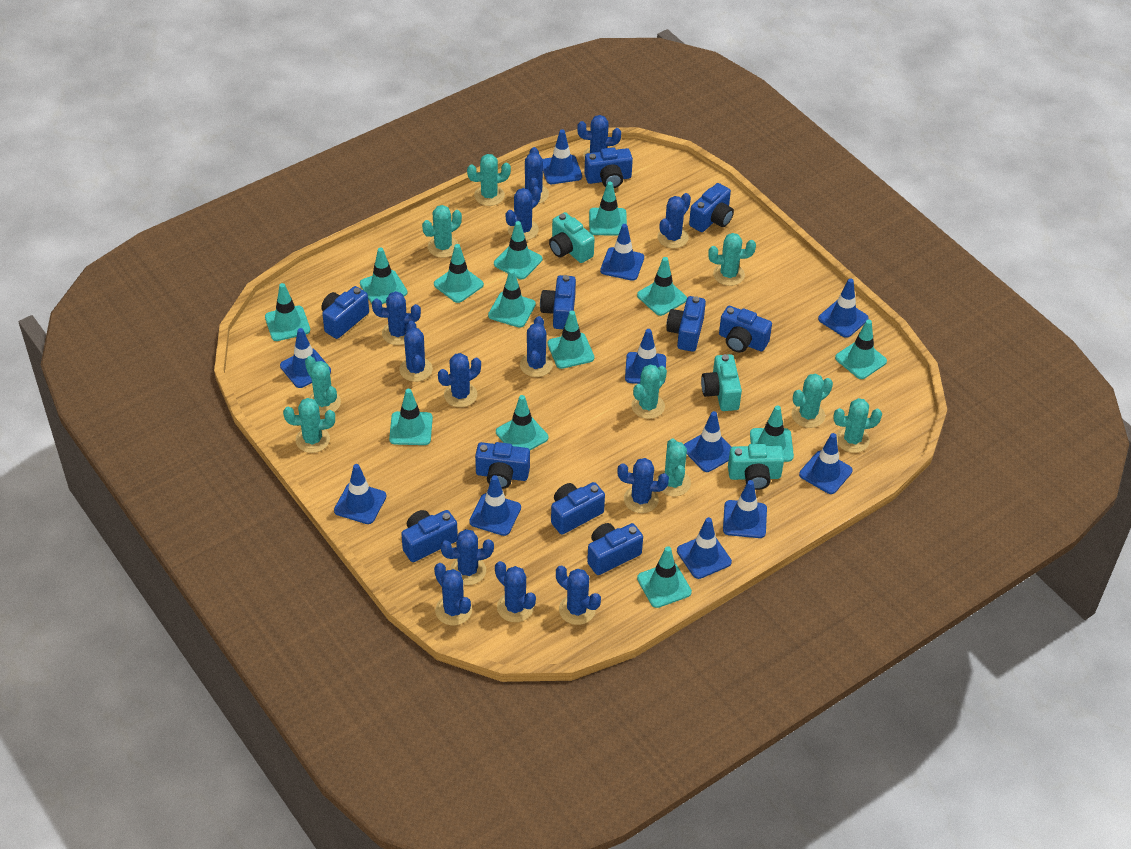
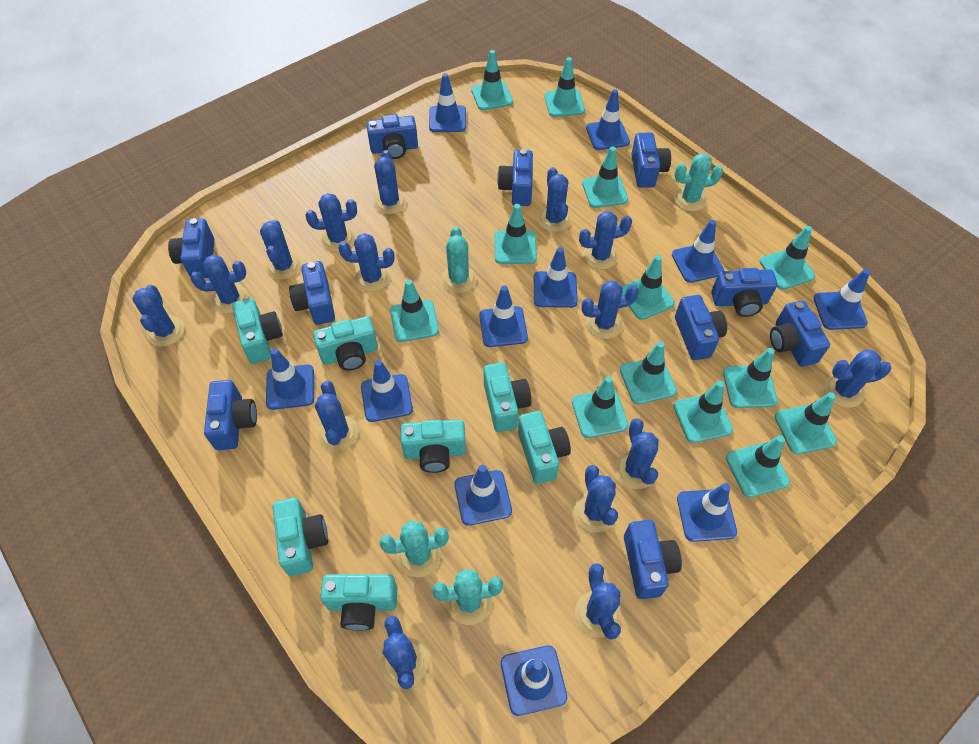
blue cactus: 13 -> 15
turquoise cactus: 9 -> 4
turquoise camera: 3 -> 7

